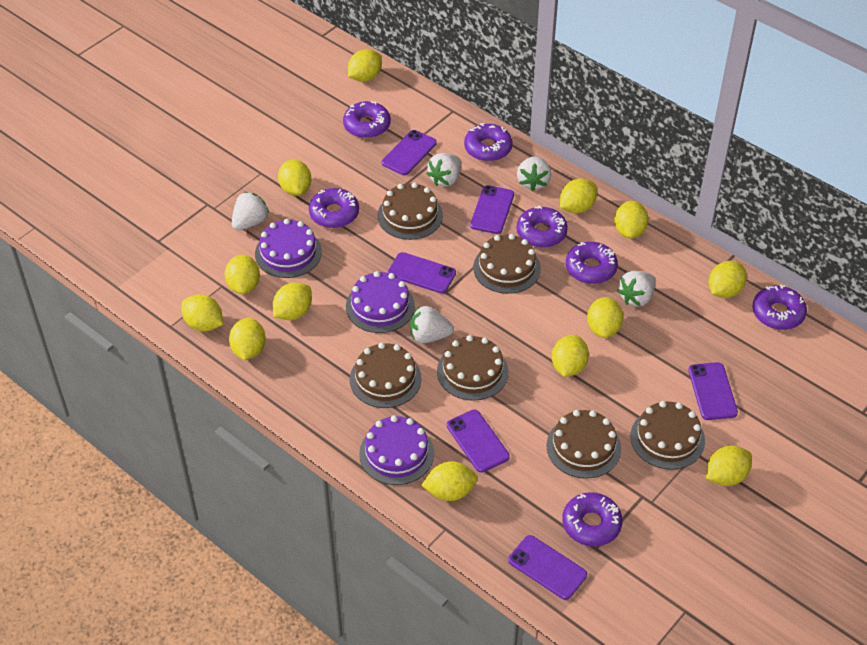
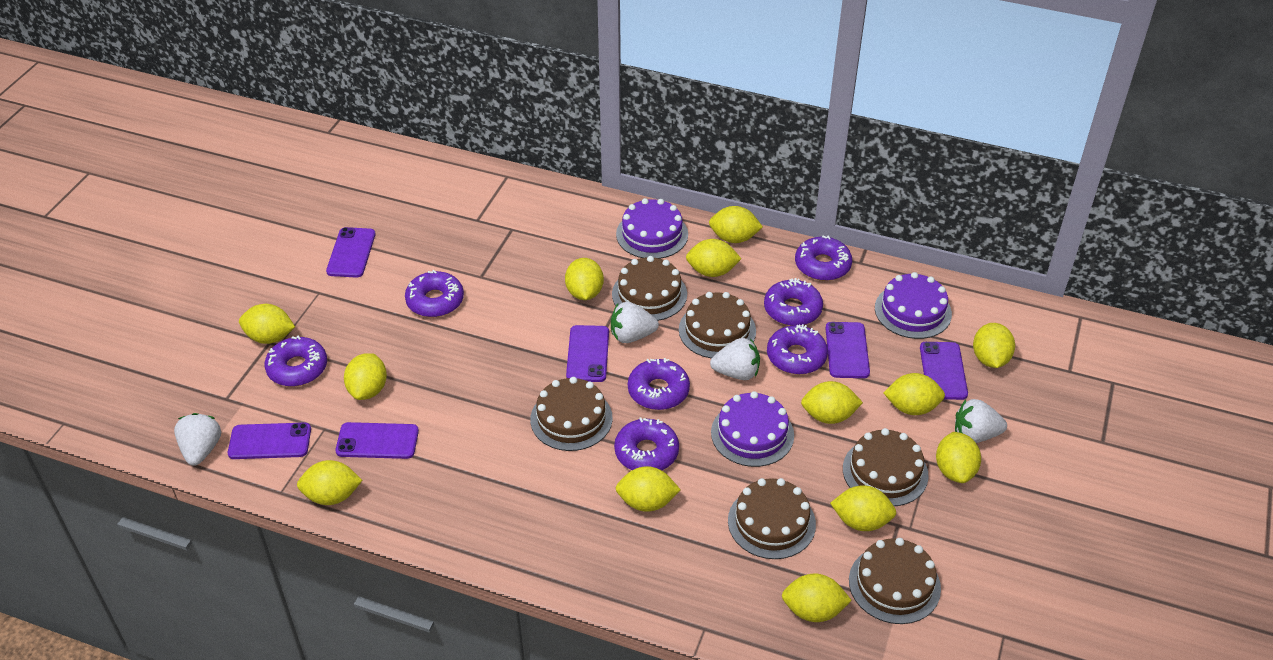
white strawberry: 5 -> 4

